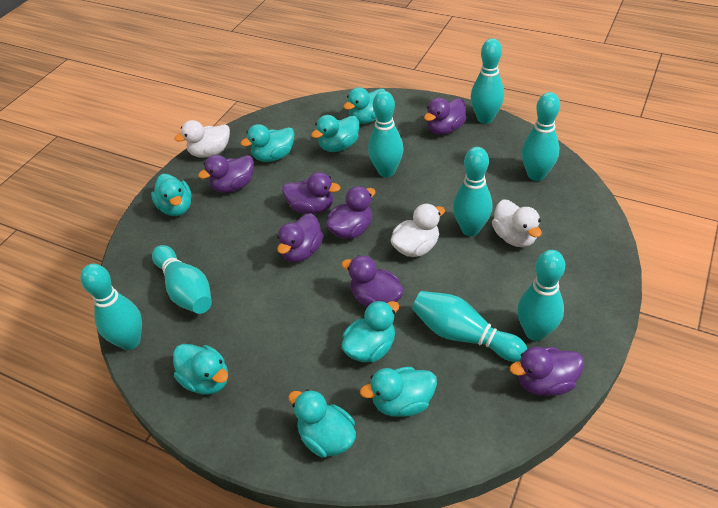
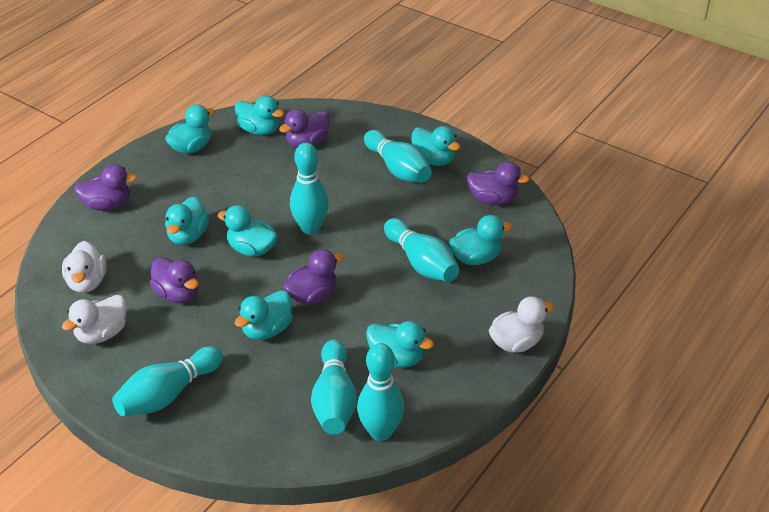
purple duck: 7 -> 5
turquoise bowling pin: 8 -> 6

